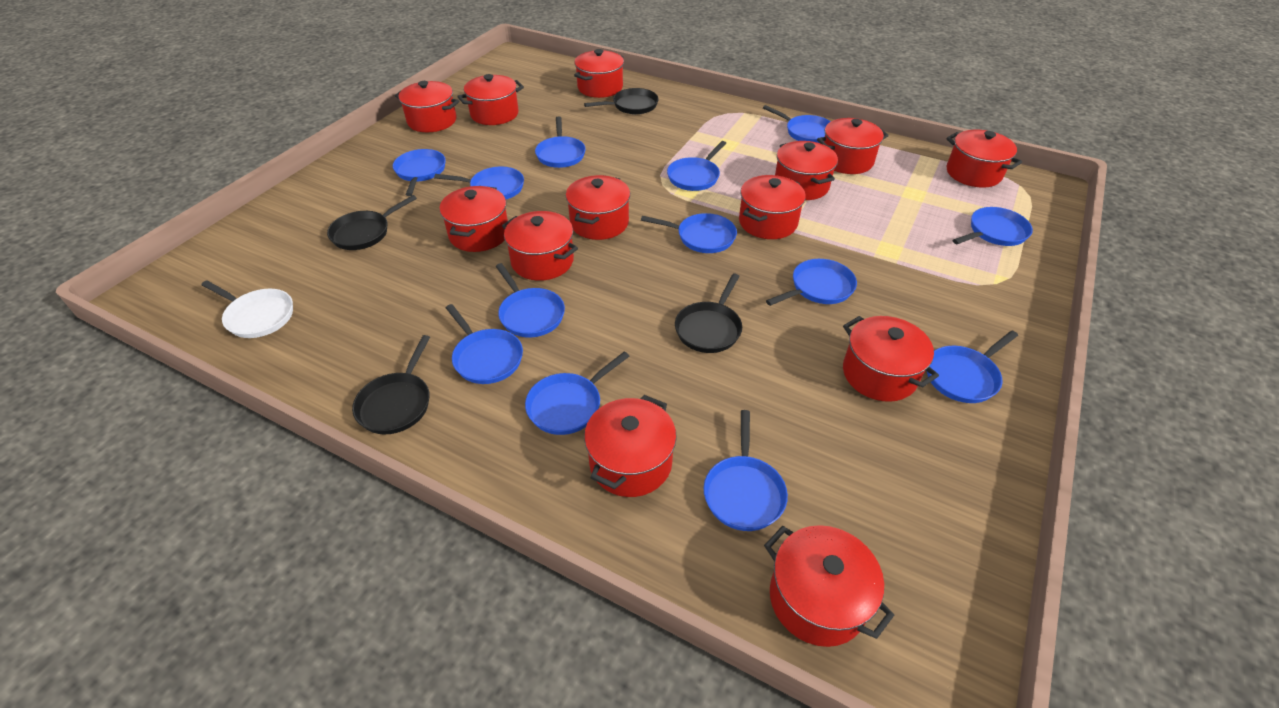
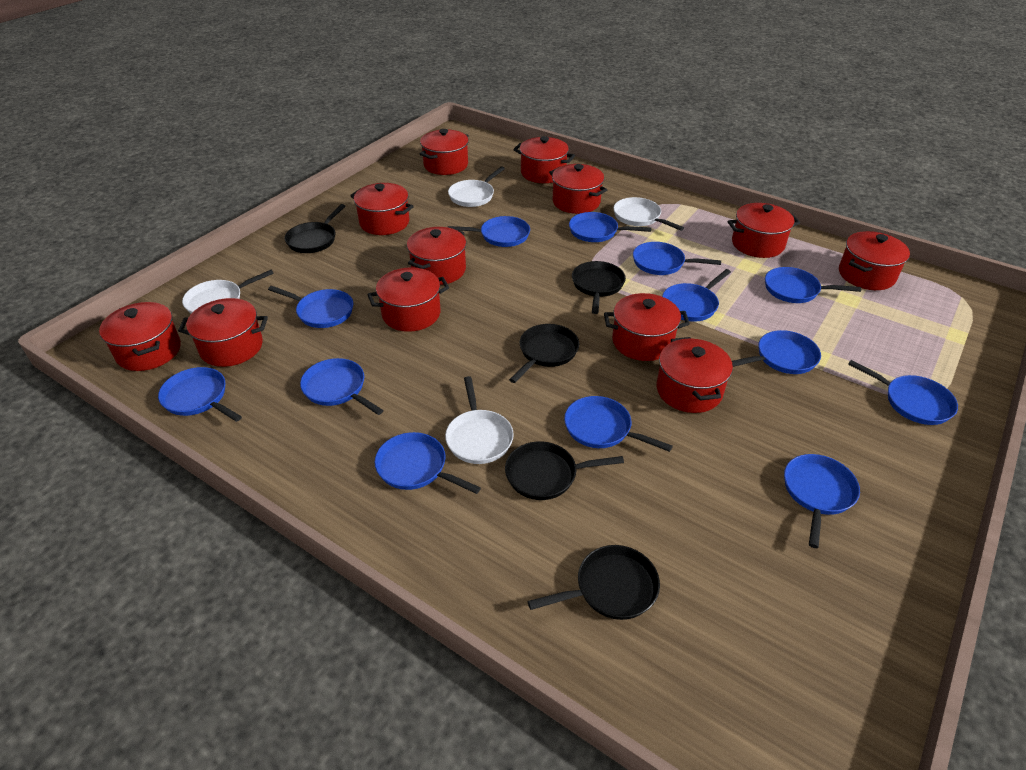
black pan: 4 -> 5
red pot: 13 -> 12
white pan: 1 -> 4

